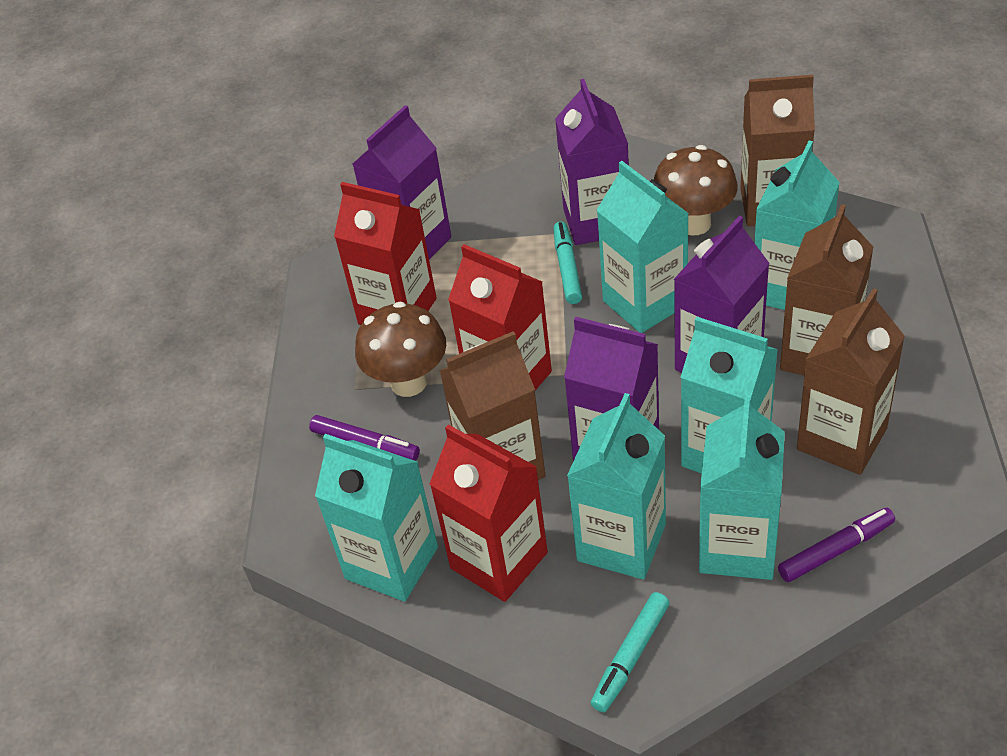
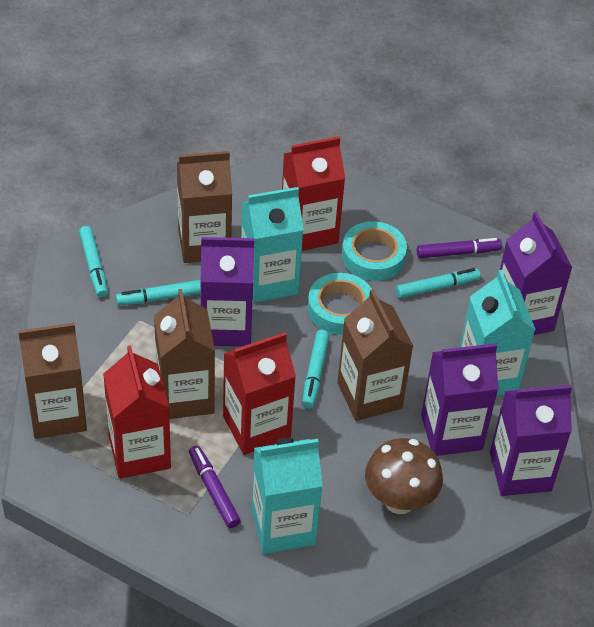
brown mushroom: 2 -> 1
turquoise carton: 6 -> 3
turquoise marker: 2 -> 4
turquoise tape: 0 -> 2

